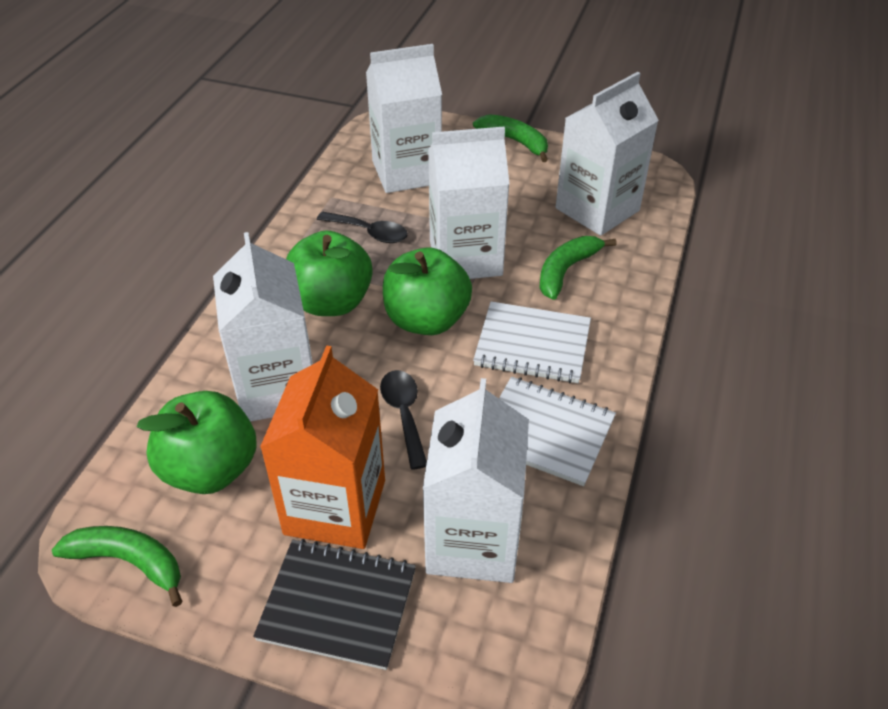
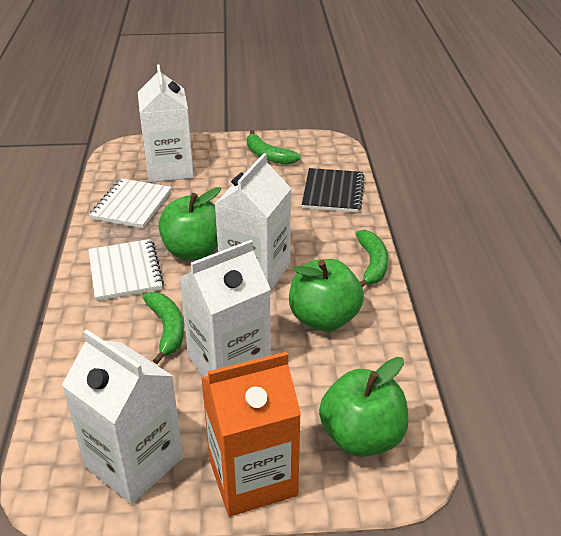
black spoon: 2 -> 0
white carton: 5 -> 4

